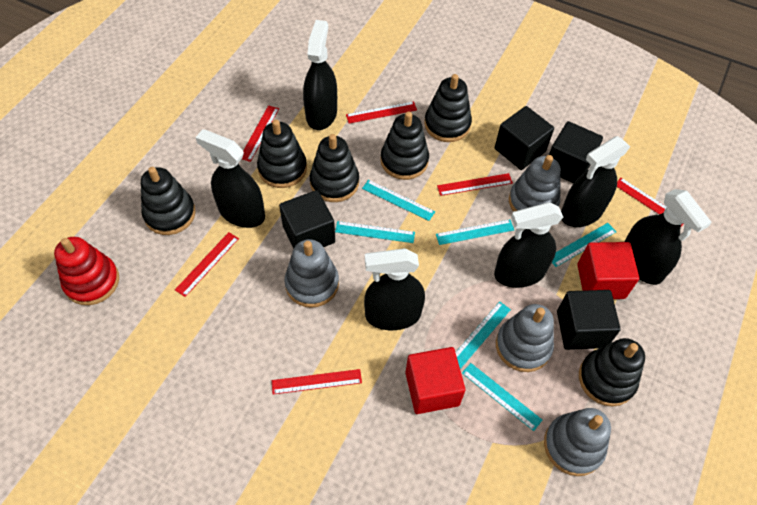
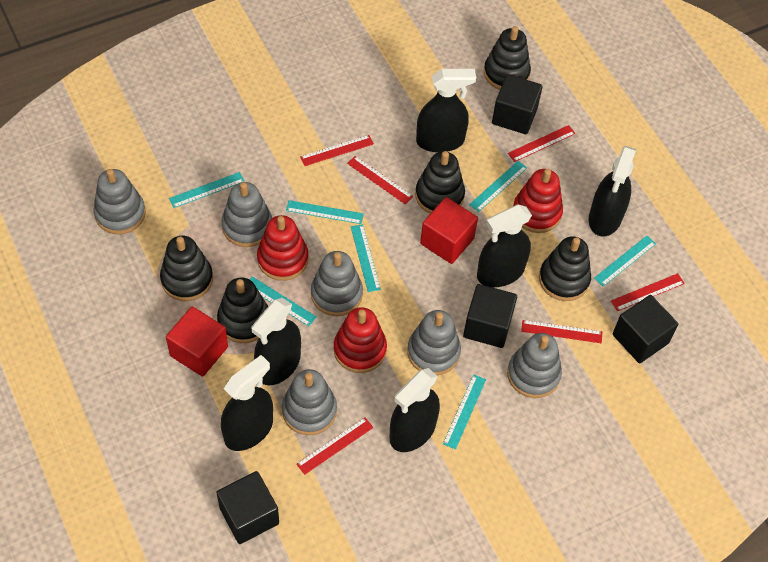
black stacking toy: 6 -> 5
grey stacking toy: 4 -> 6
red stacking toy: 1 -> 3
turquoise ruler: 6 -> 7

